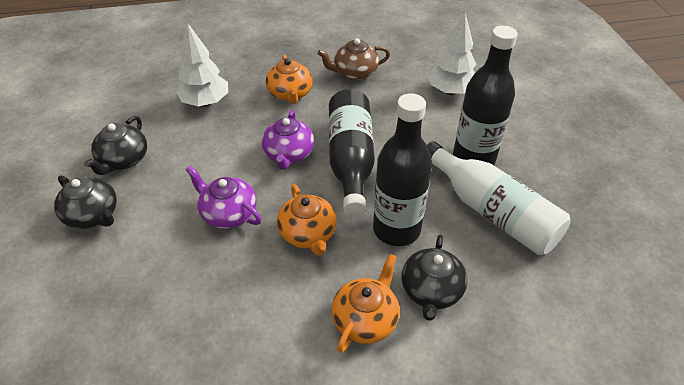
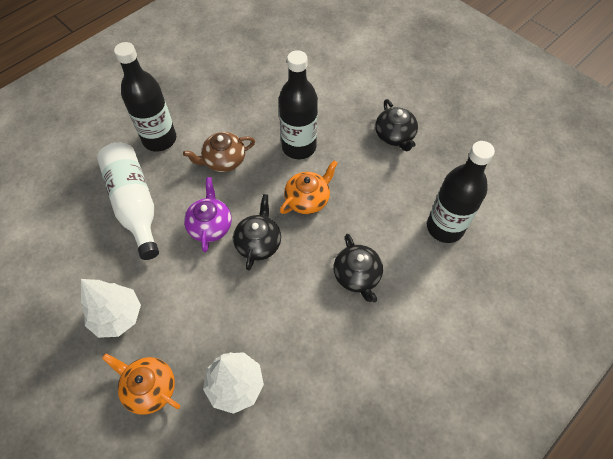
orange teapot: 3 -> 2
purple teapot: 2 -> 1

